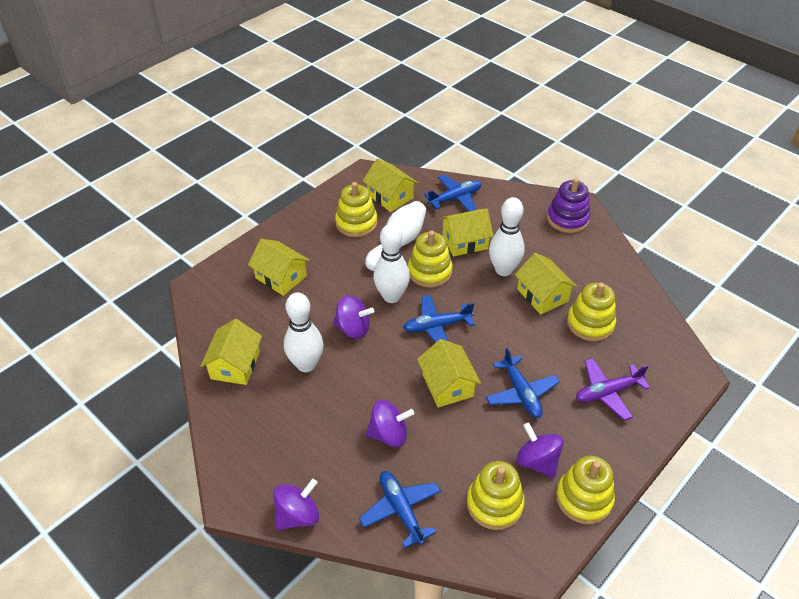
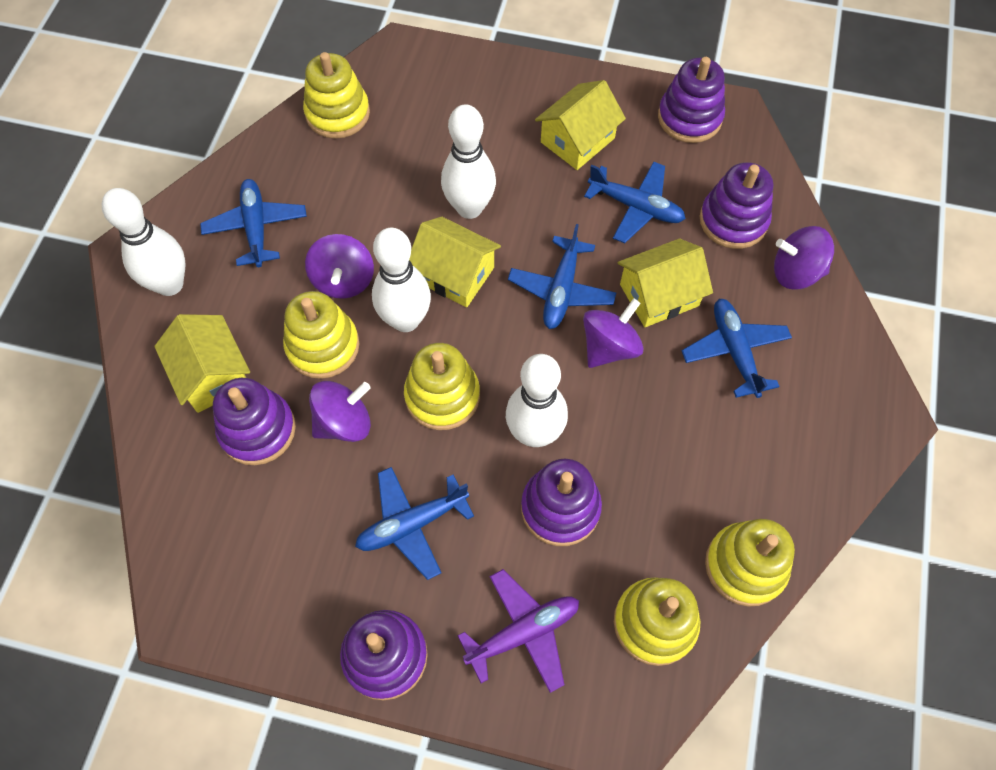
blue plane: 4 -> 5
purple stacking toy: 1 -> 5
yellow house: 6 -> 4

